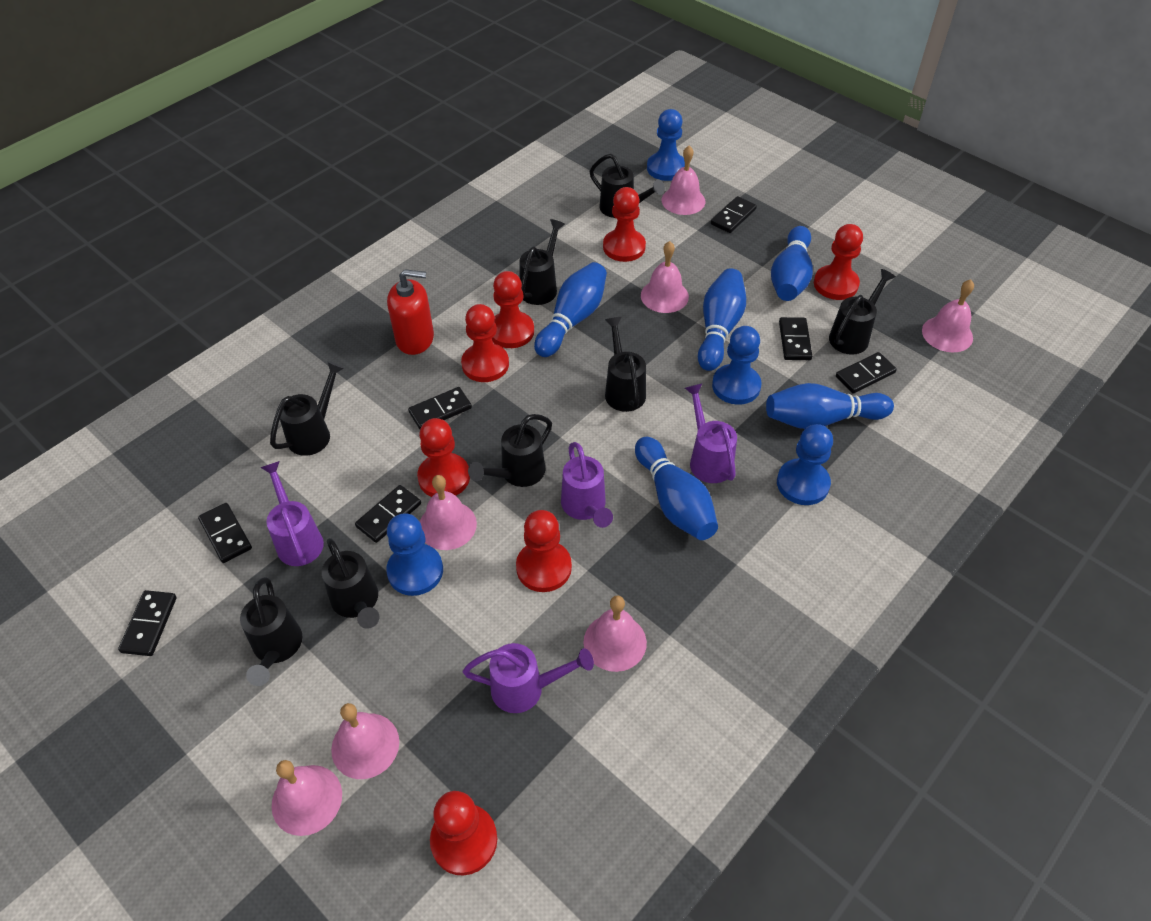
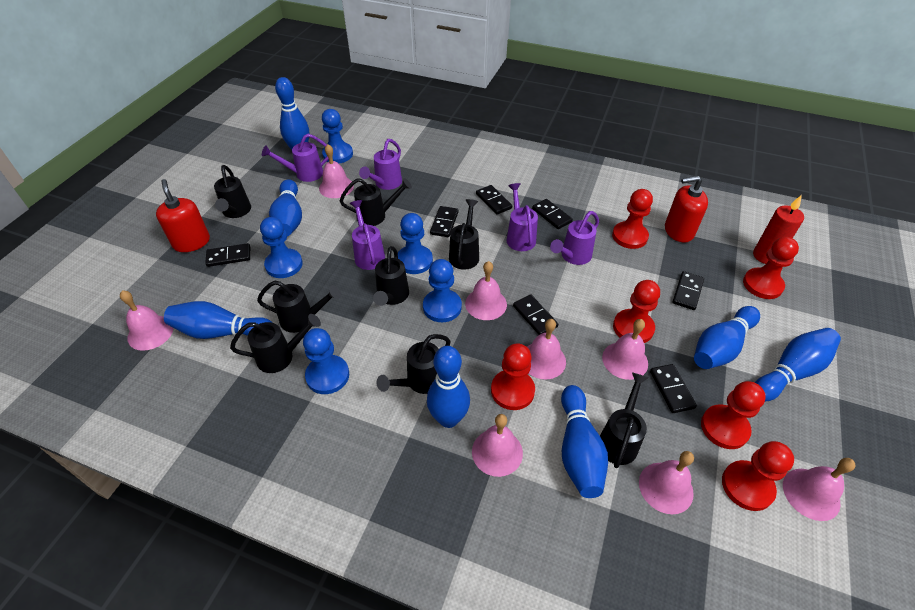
blue bowling pin: 5 -> 7
blue pawn: 4 -> 5
pink bell: 7 -> 8
purple watering can: 4 -> 5
red candle: 0 -> 1
red pawn: 7 -> 6
red soap dispenser: 1 -> 2

